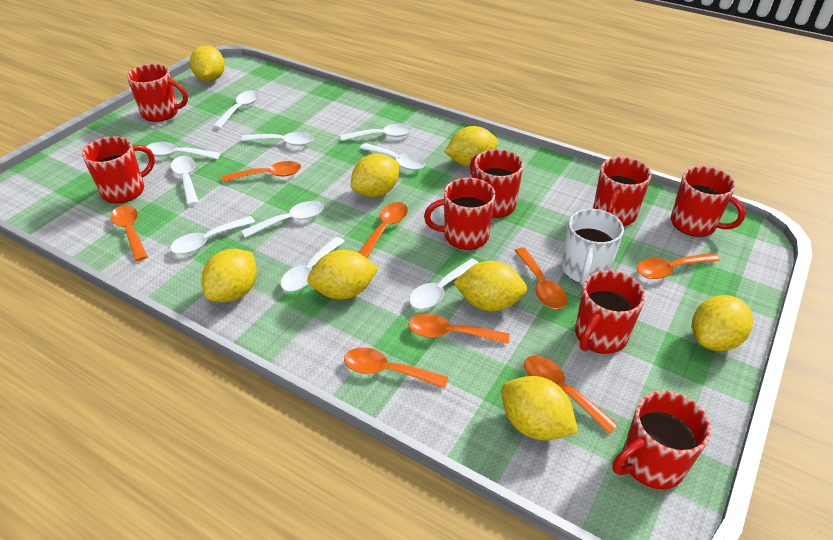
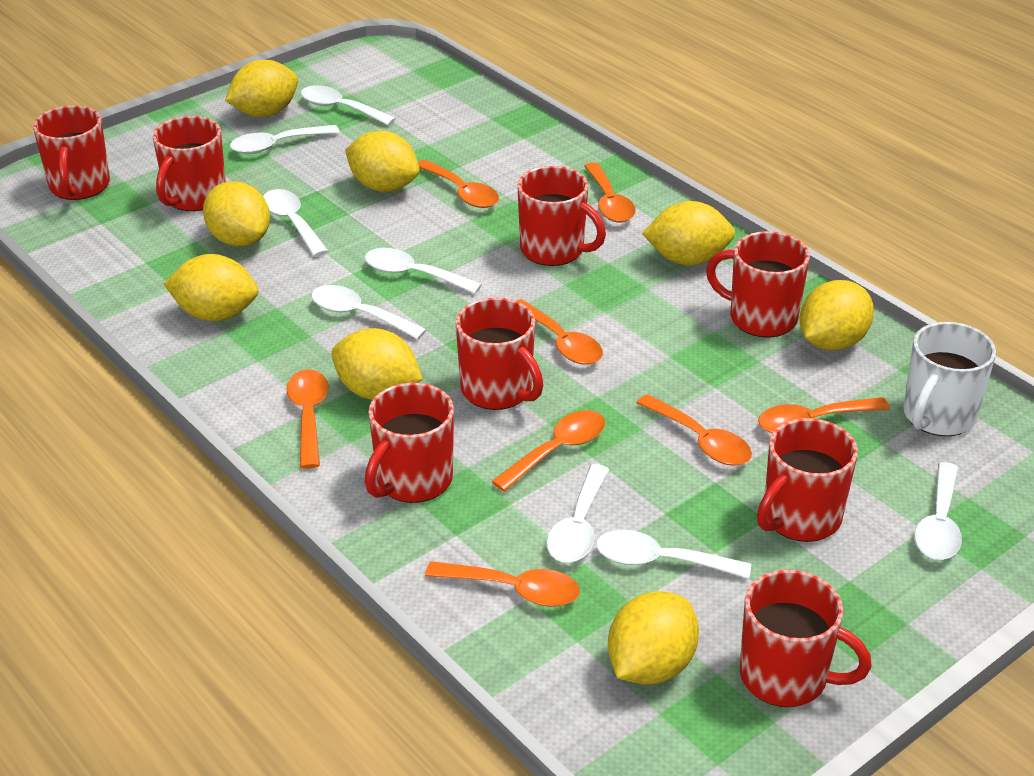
white spoon: 10 -> 8

